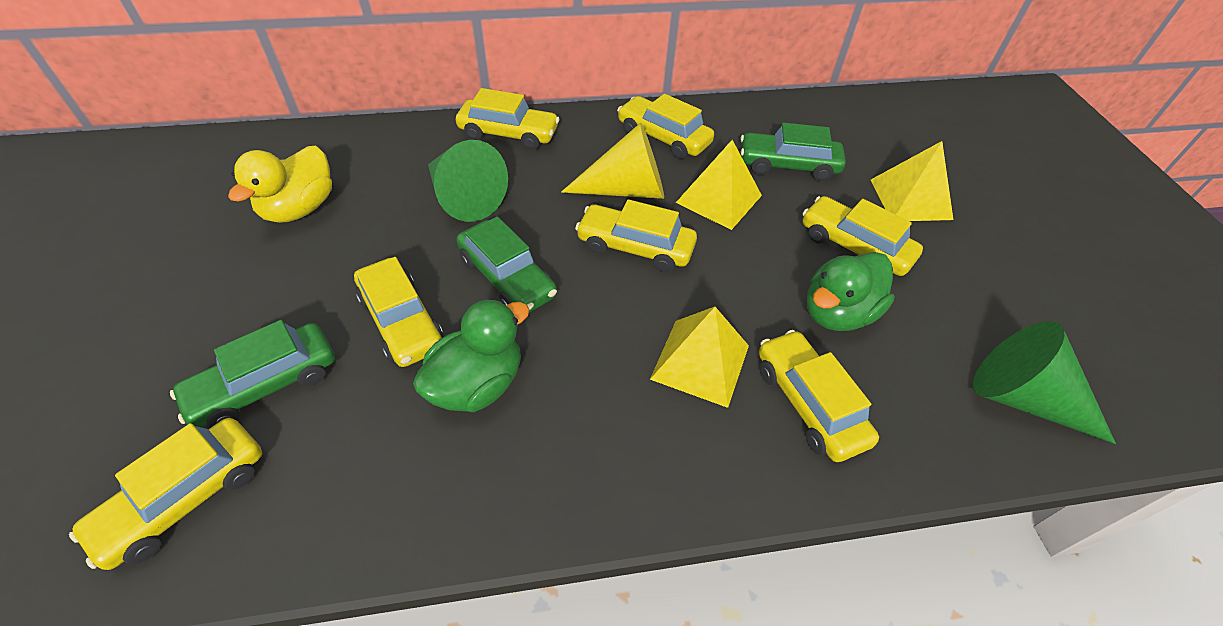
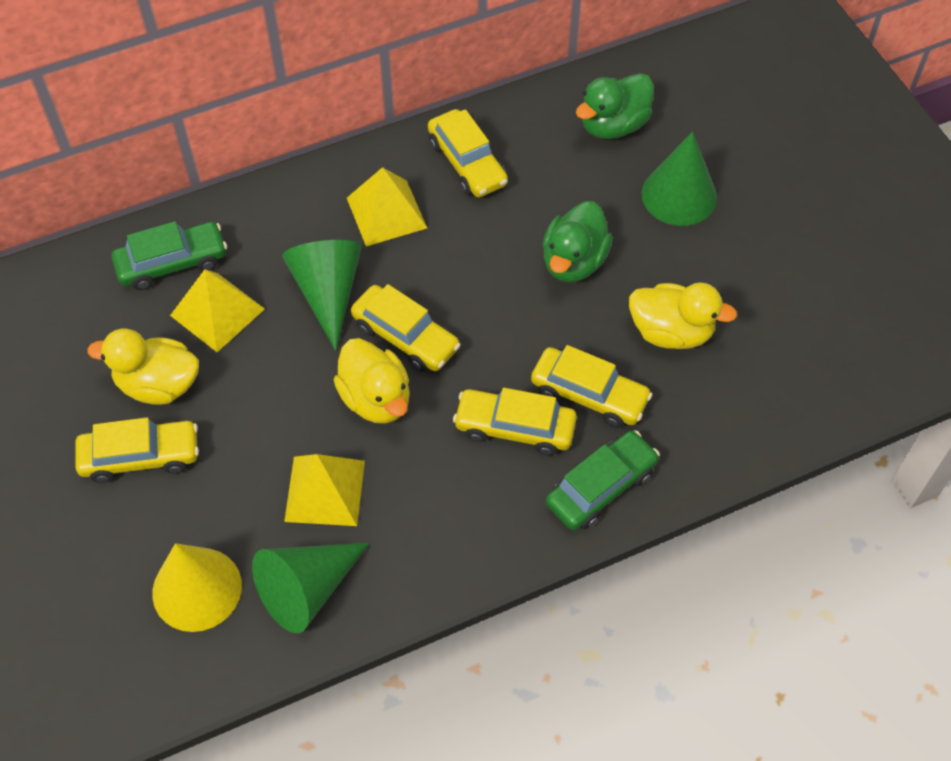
green car: 3 -> 2
green cone: 2 -> 3
yellow car: 7 -> 5
yellow duck: 1 -> 3

